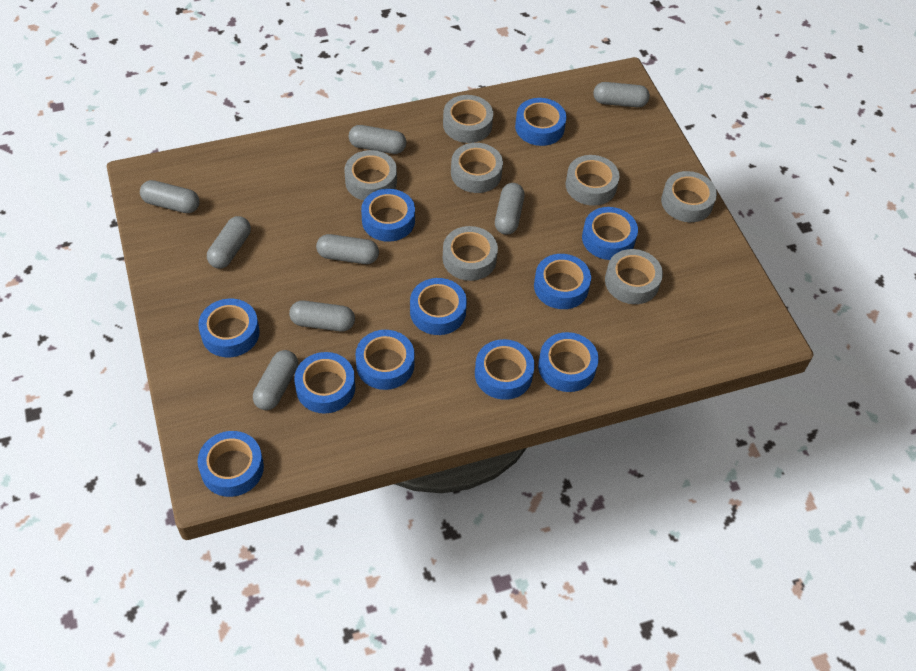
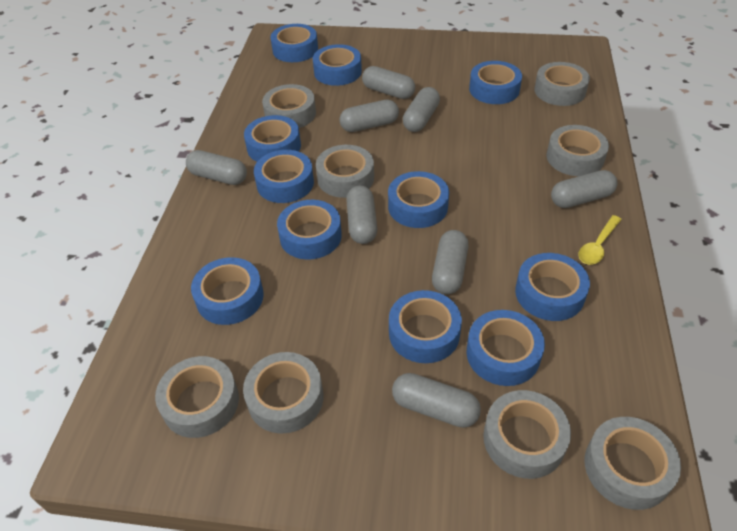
grey tape: 7 -> 8
yellow spoon: 0 -> 1

